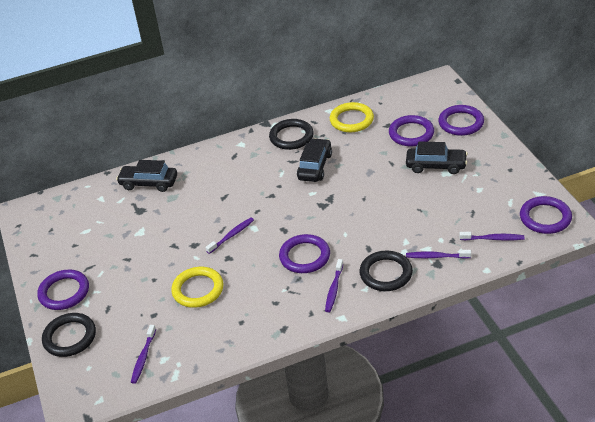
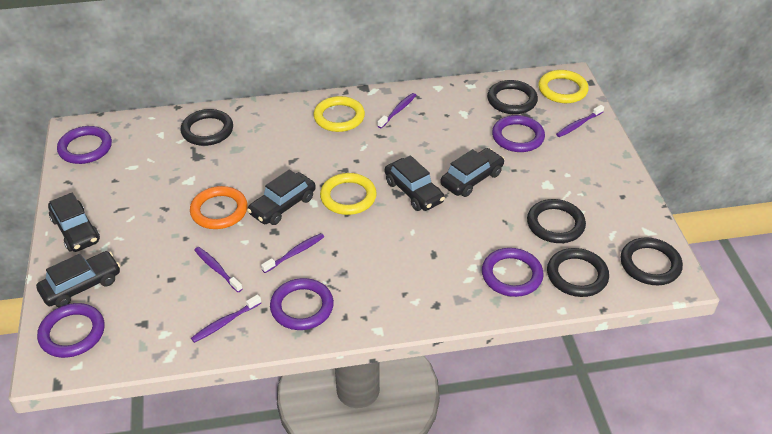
black car: 3 -> 5
black ring: 3 -> 5
orange ring: 0 -> 1
yellow ring: 2 -> 3

